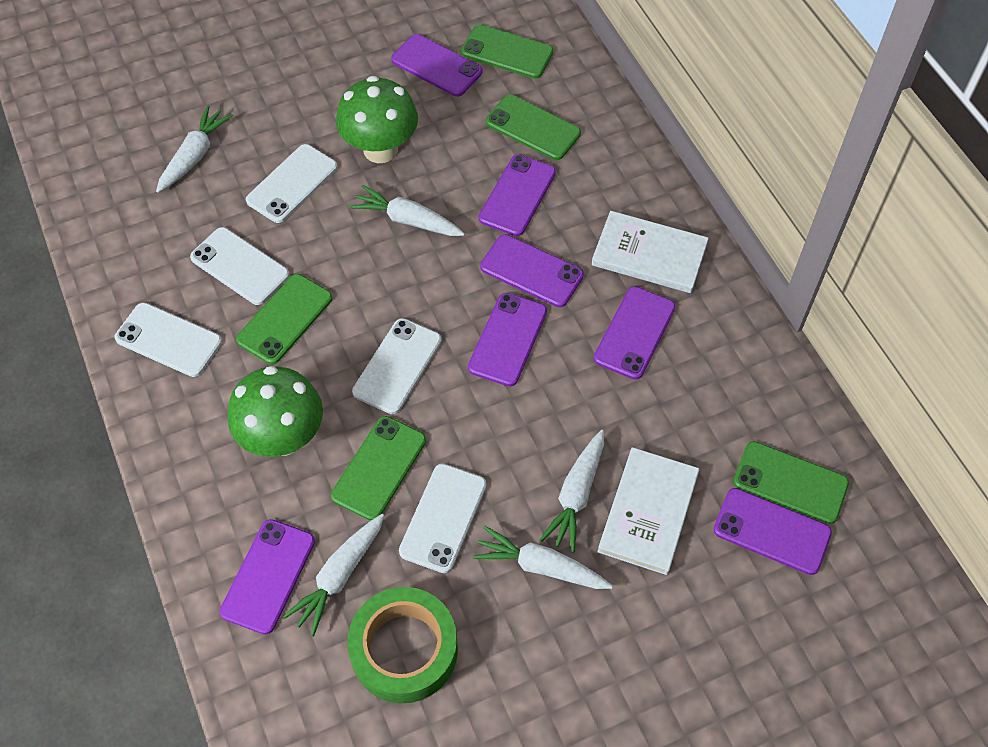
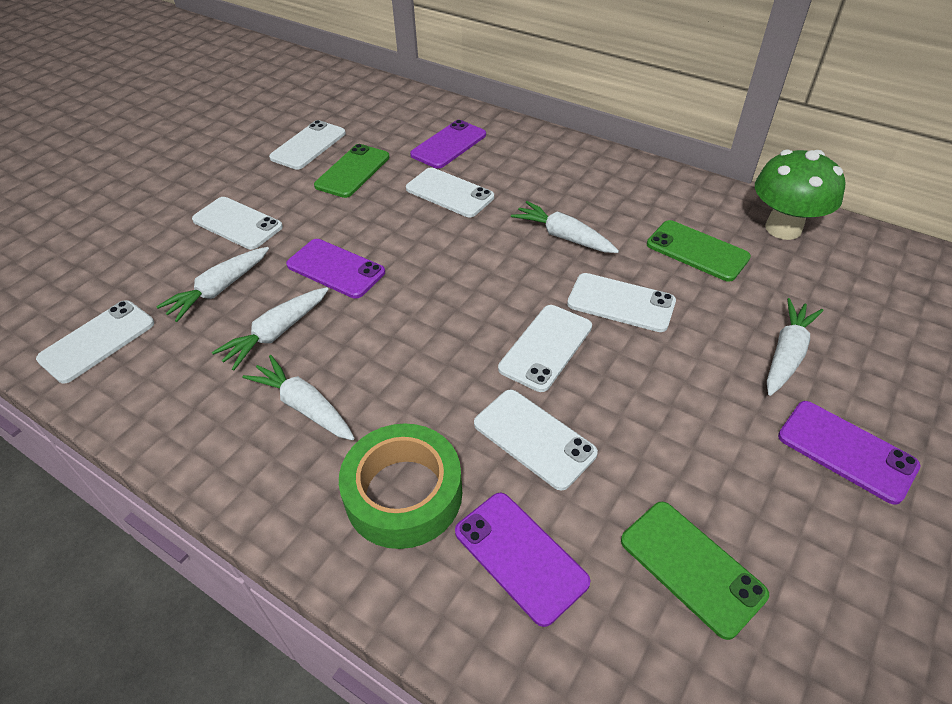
green mushroom: 2 -> 1
green phone: 5 -> 3
purple phone: 7 -> 4
white book: 2 -> 0
white phone: 5 -> 7

